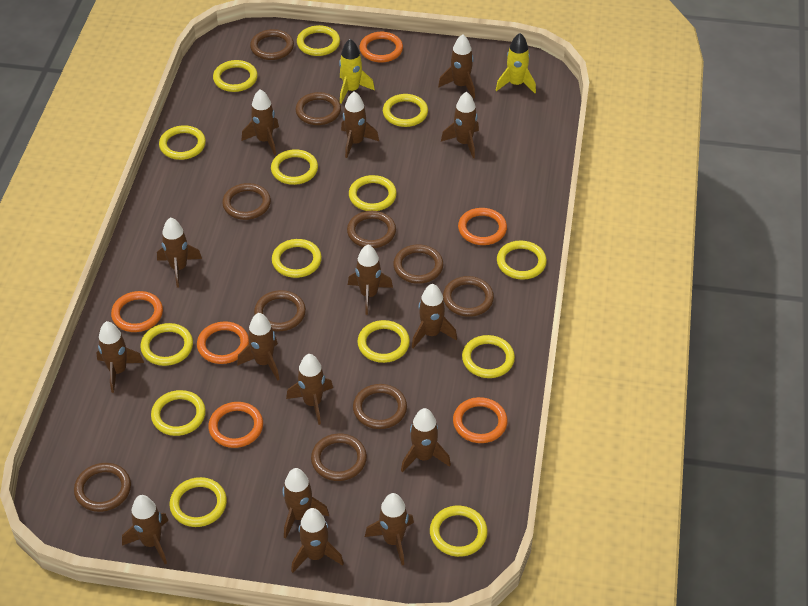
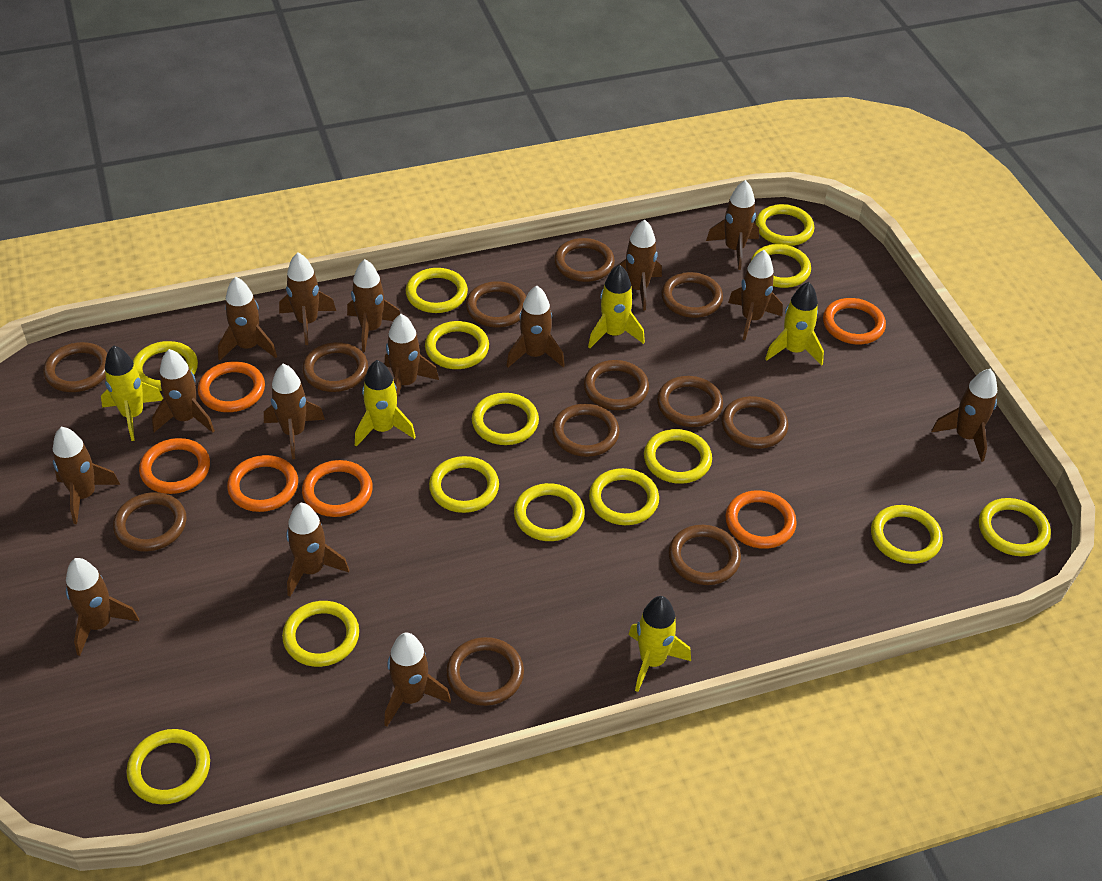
brown ring: 10 -> 12
yellow rocket: 2 -> 5

